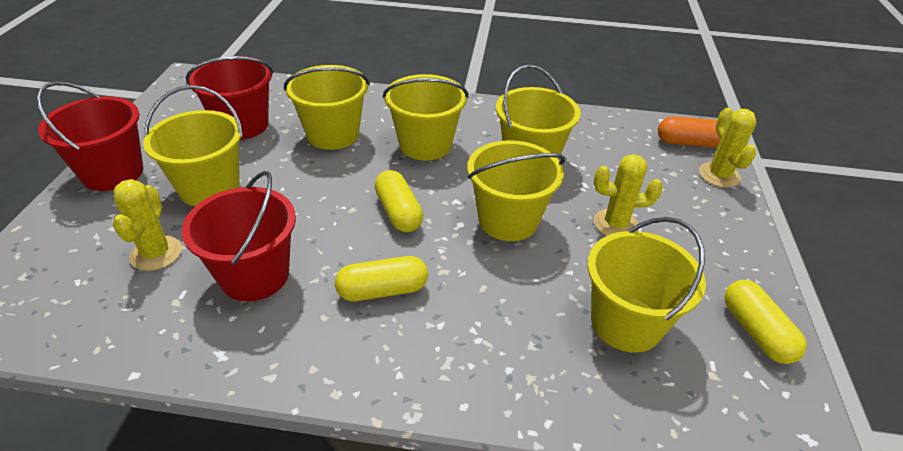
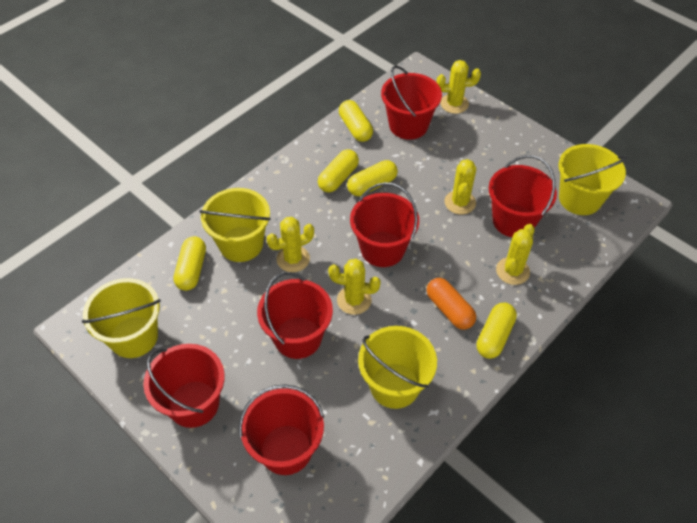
red bucket: 3 -> 6
yellow bucket: 6 -> 4
yellow cactus: 3 -> 5
yellow capsule: 3 -> 5

